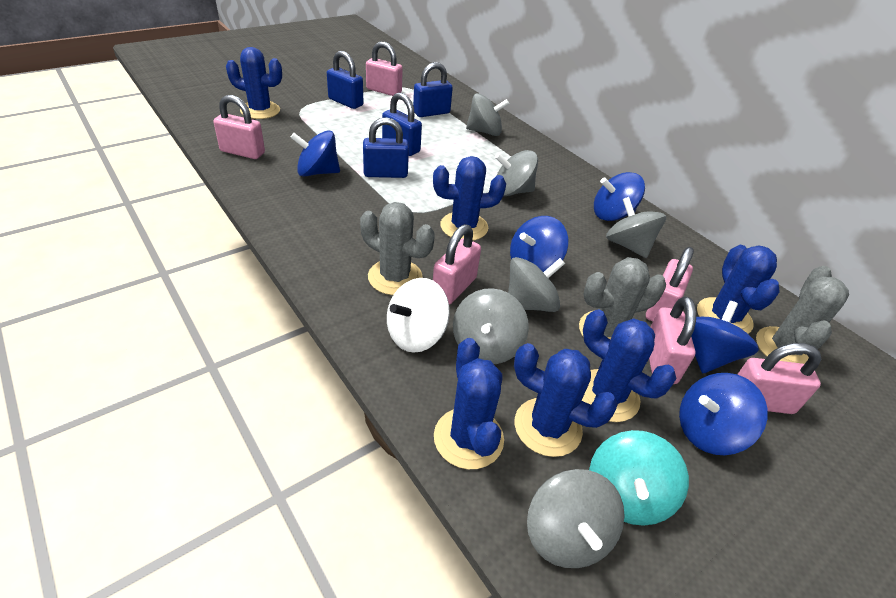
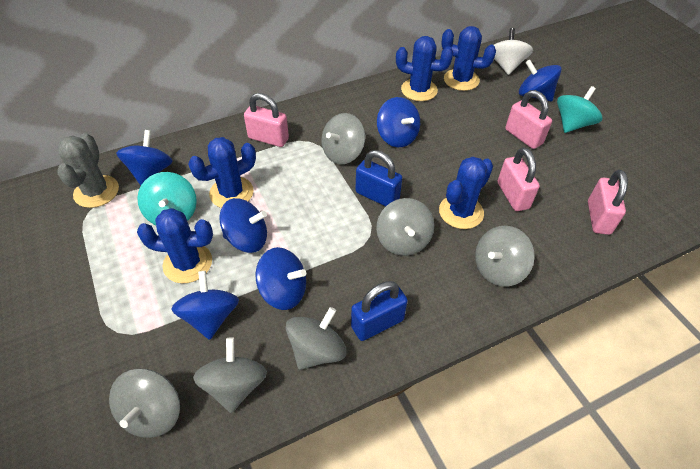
blue cactus: 6 -> 5
blue padlock: 4 -> 2
blue spinning top: 5 -> 6
grey cactus: 3 -> 1
pink padlock: 6 -> 4
turquoise spinning top: 1 -> 2

